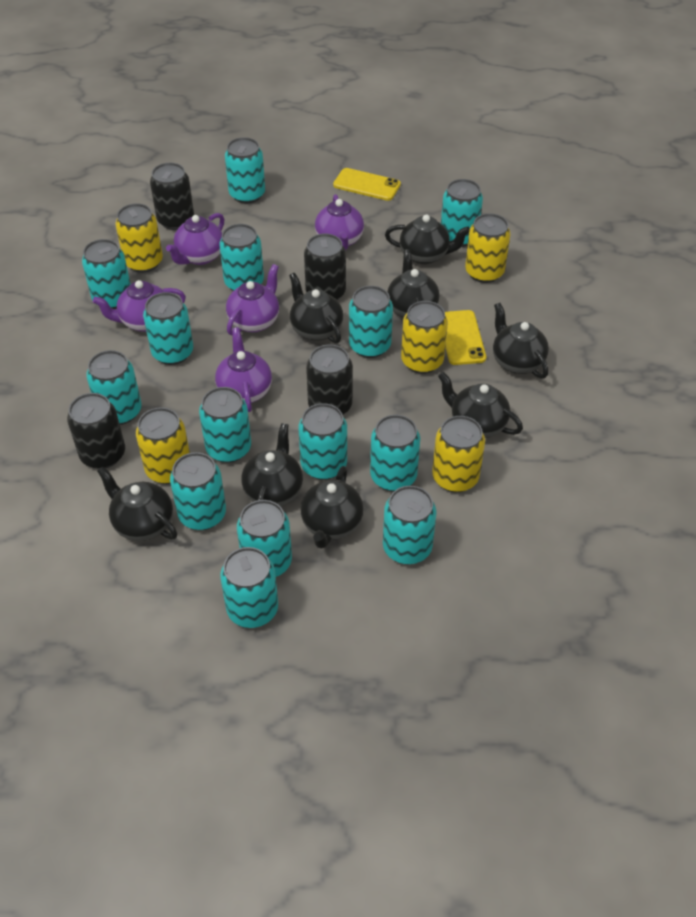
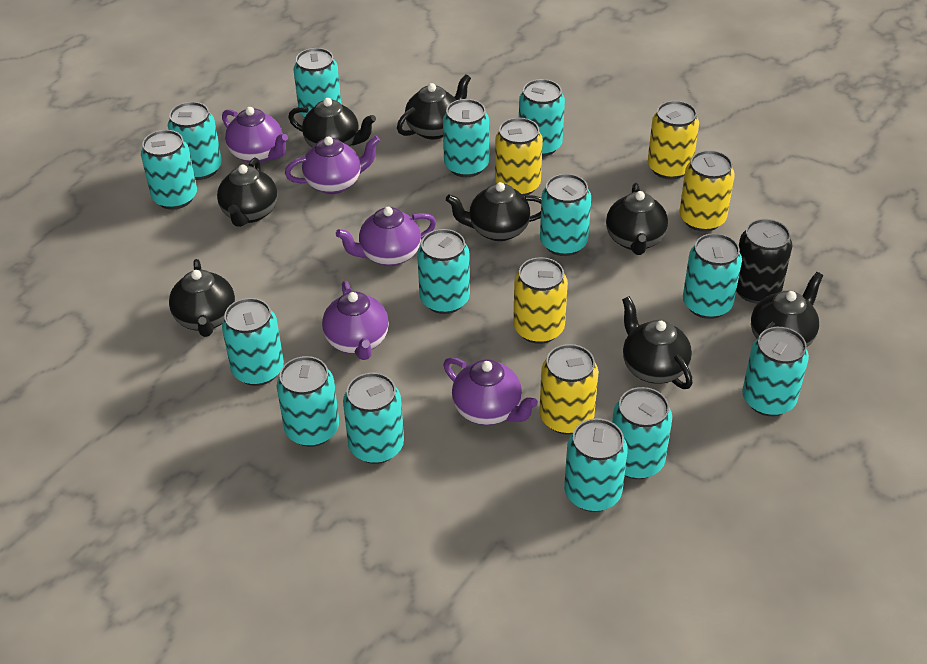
black can: 4 -> 1
yellow phone: 2 -> 0

